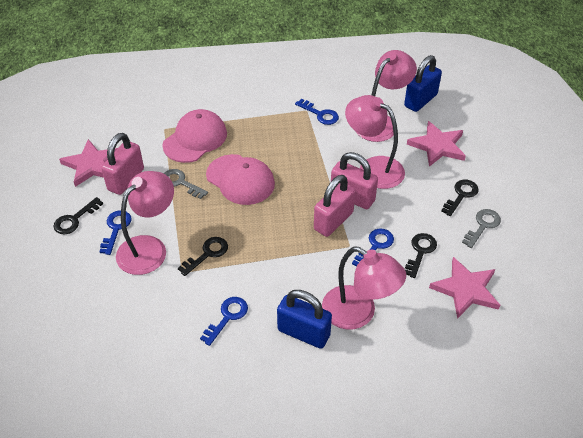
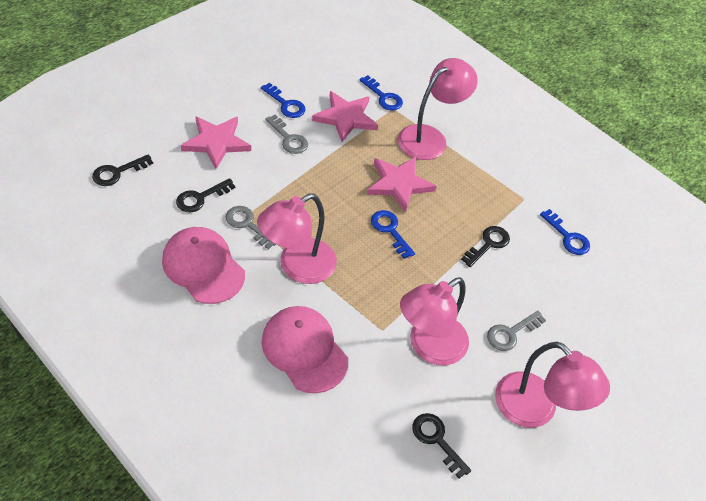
blue padlock: 2 -> 0
grey key: 2 -> 3
pink padlock: 3 -> 0

